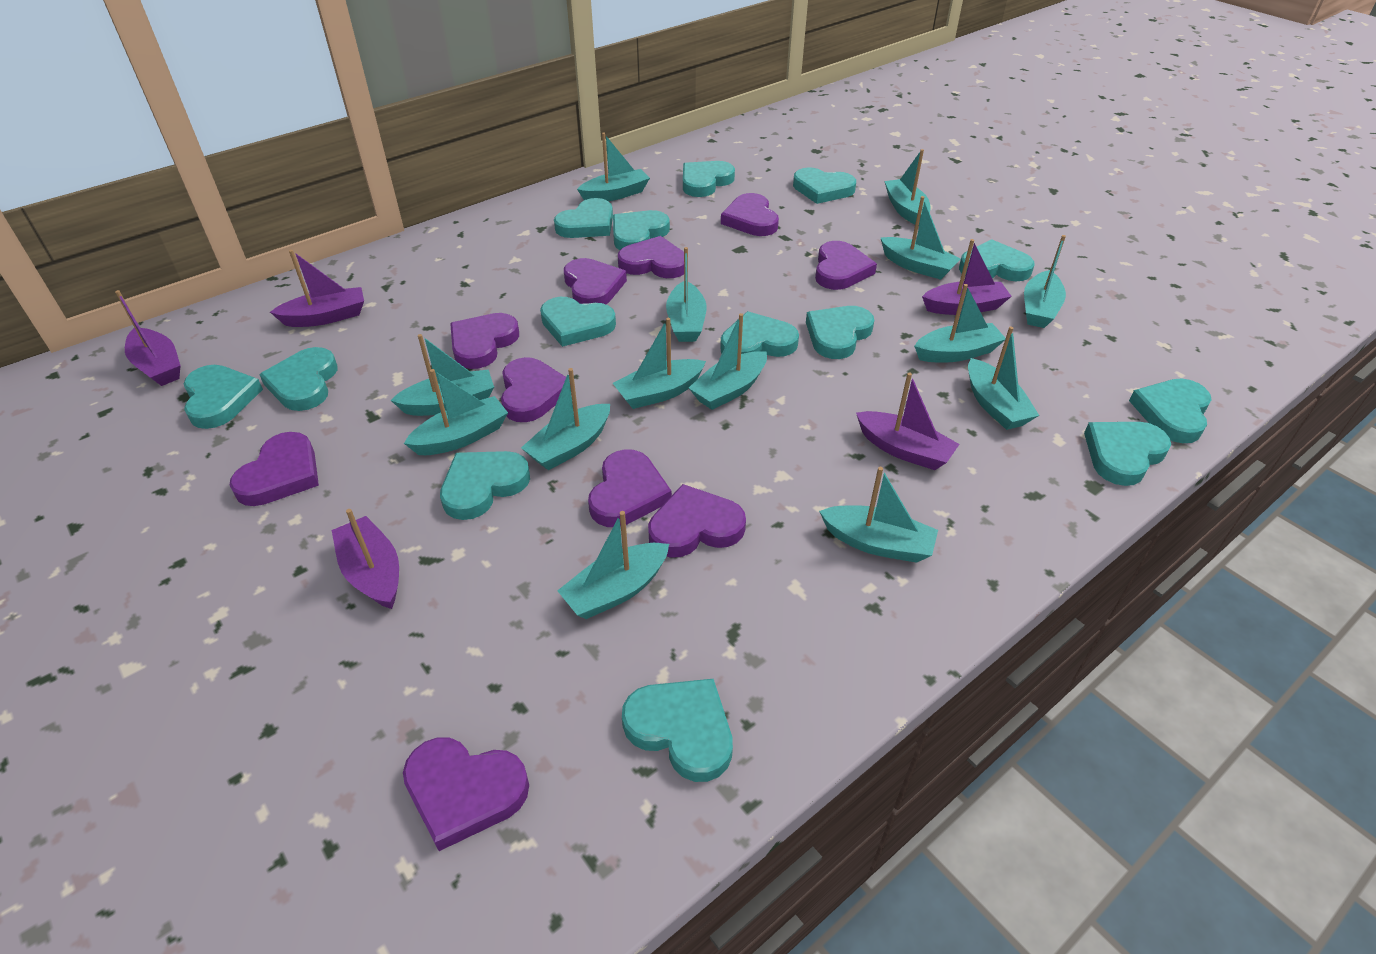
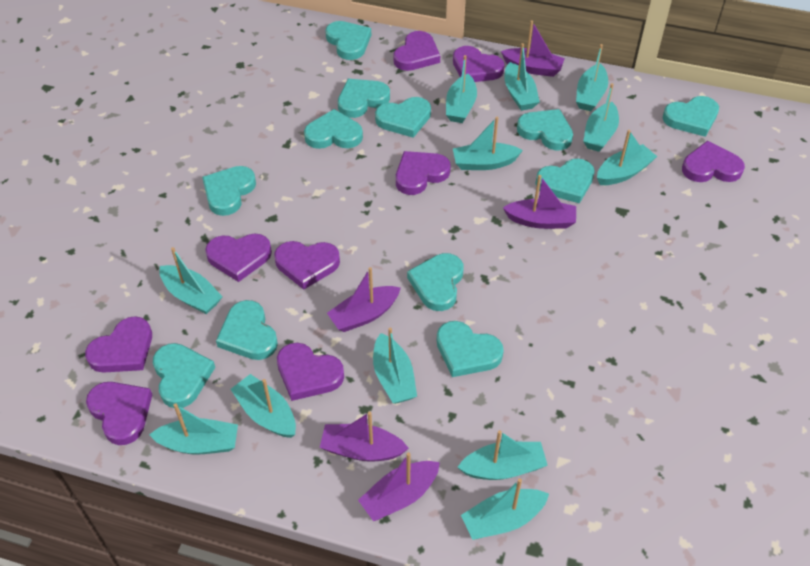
purple heart: 10 -> 9
turquoise boat: 14 -> 12
turquoise heart: 14 -> 12

